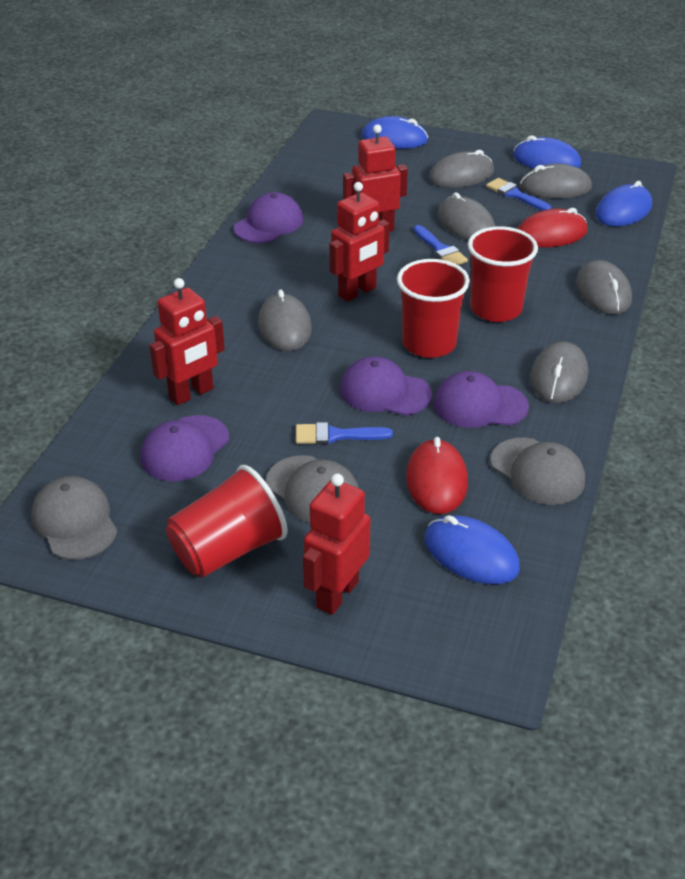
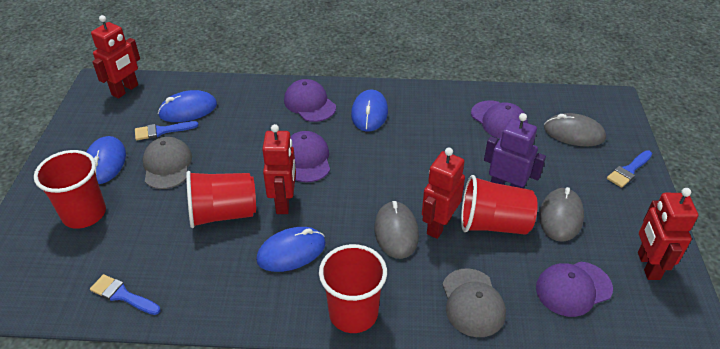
grey cap: 3 -> 2
grey mouse: 6 -> 3
purple robot: 0 -> 1
red cup: 3 -> 4
red mouse: 2 -> 0

